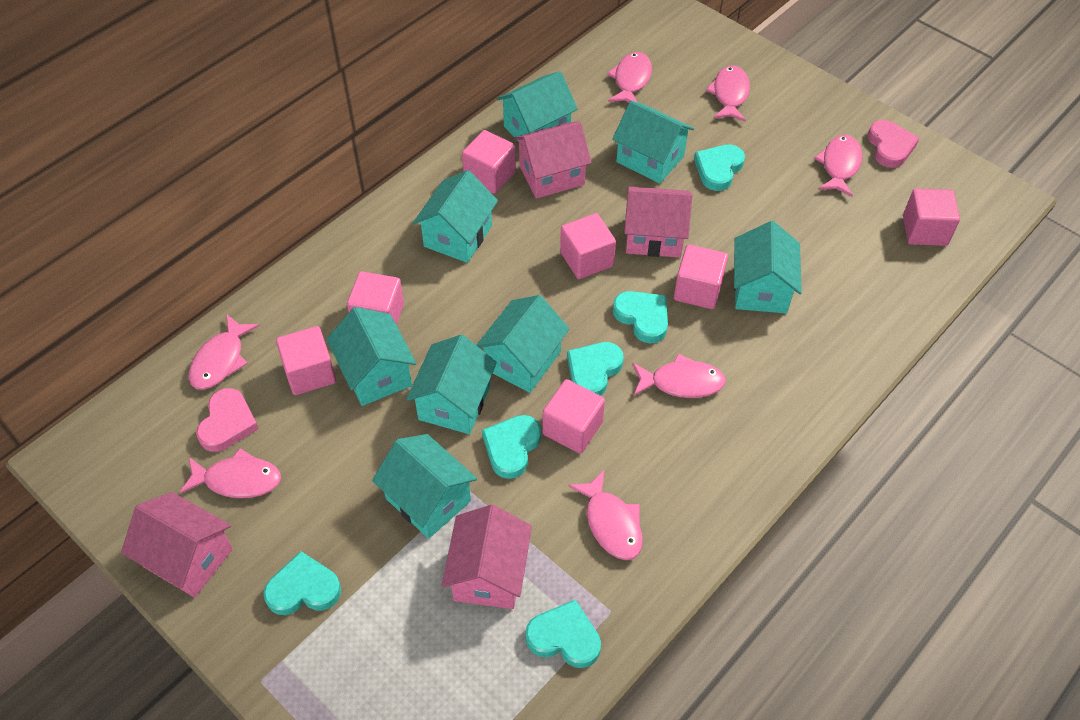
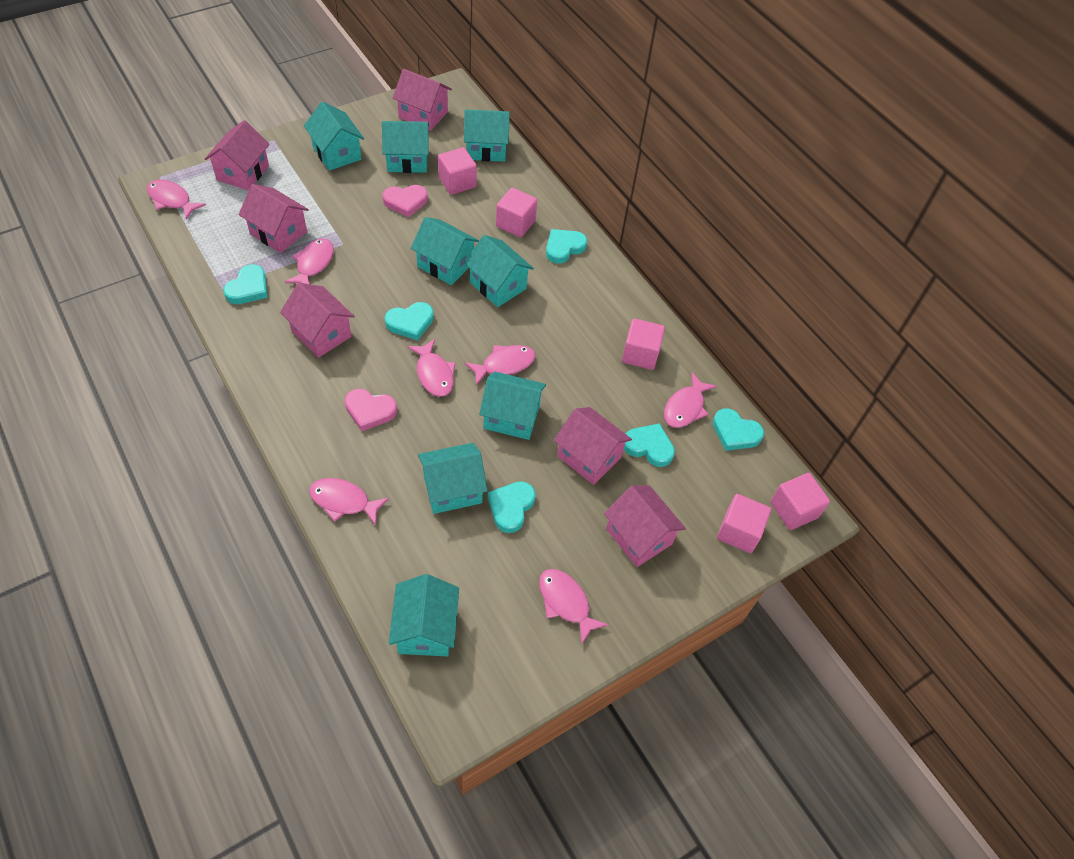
pink cube: 7 -> 5
pink house: 4 -> 6

